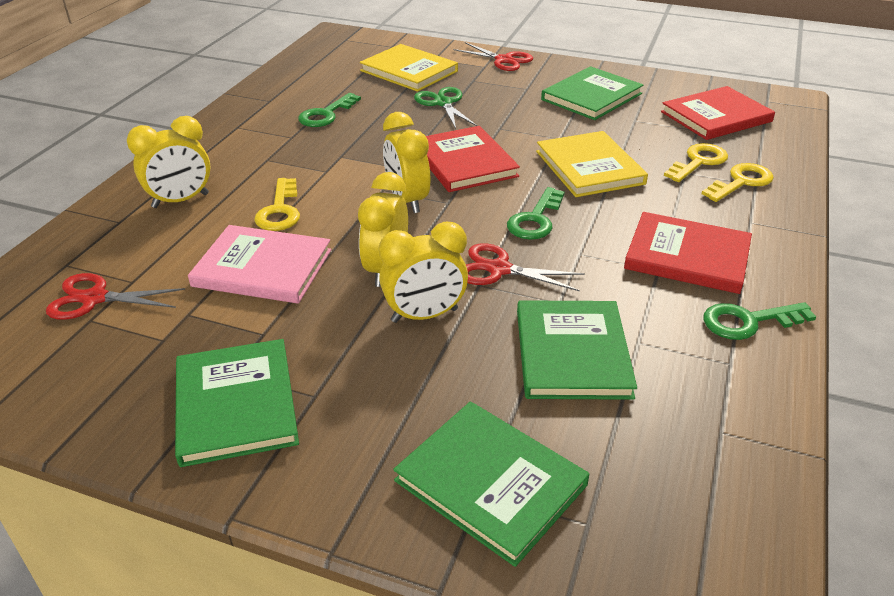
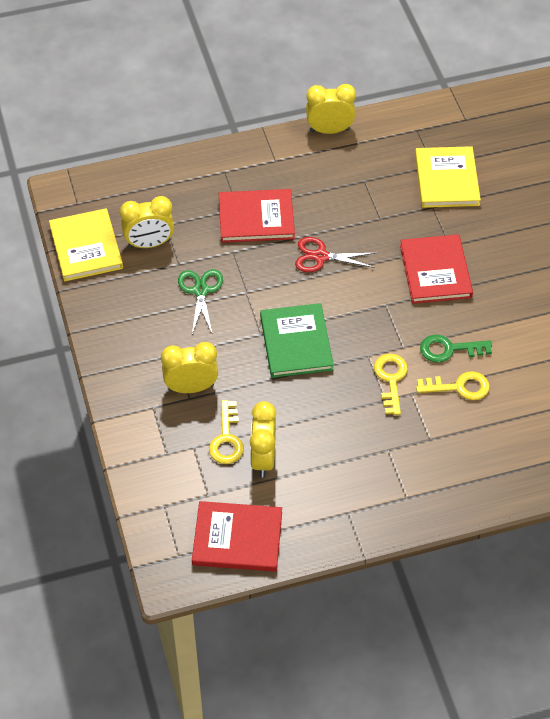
green book: 4 -> 1
green key: 3 -> 1
pink book: 1 -> 0
red scissors: 3 -> 1

